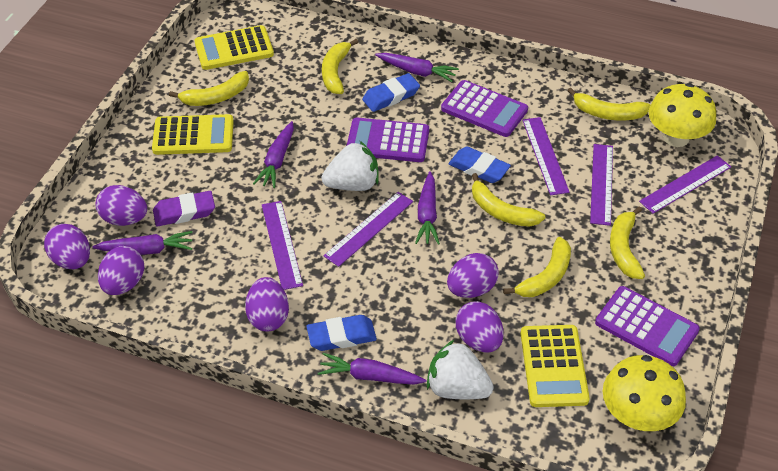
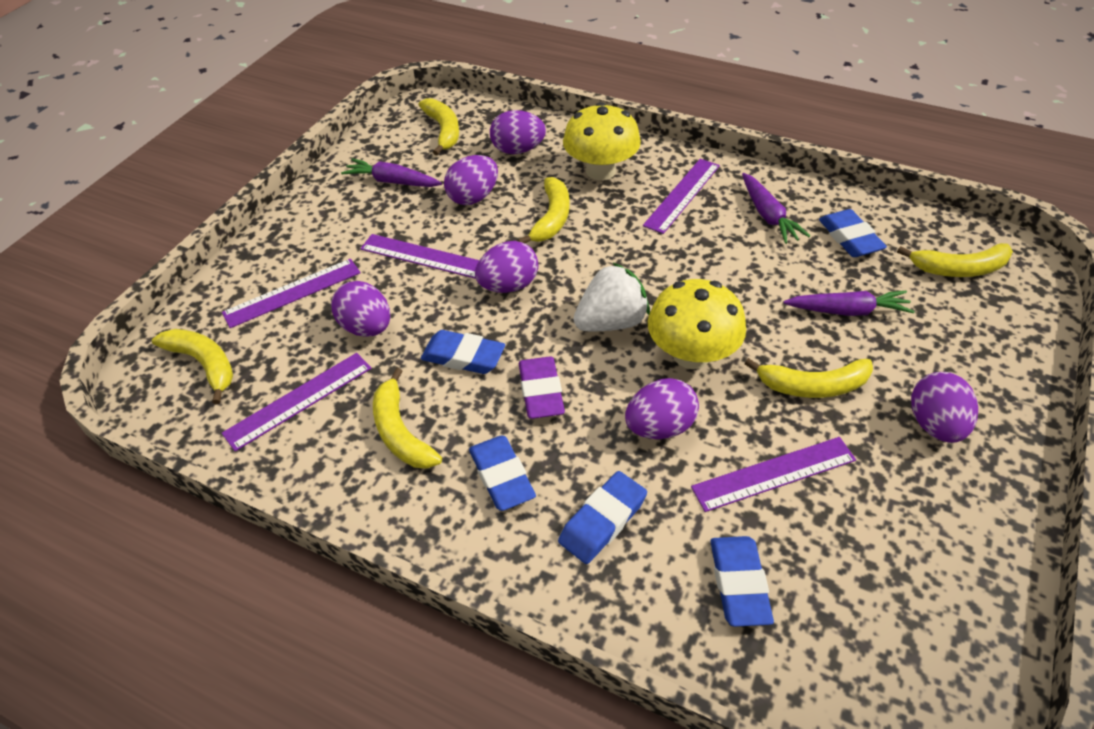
blue eraser: 3 -> 5
purple calculator: 3 -> 0
purple carrot: 5 -> 3
white strawberry: 2 -> 1
yellow calculator: 3 -> 0

